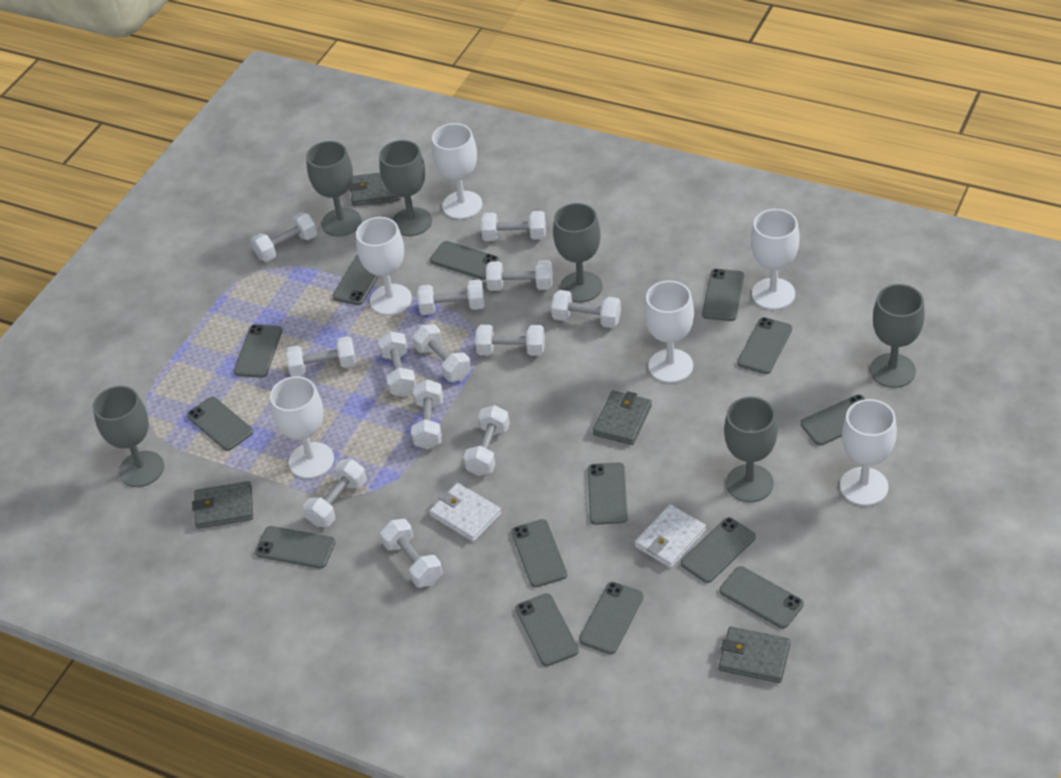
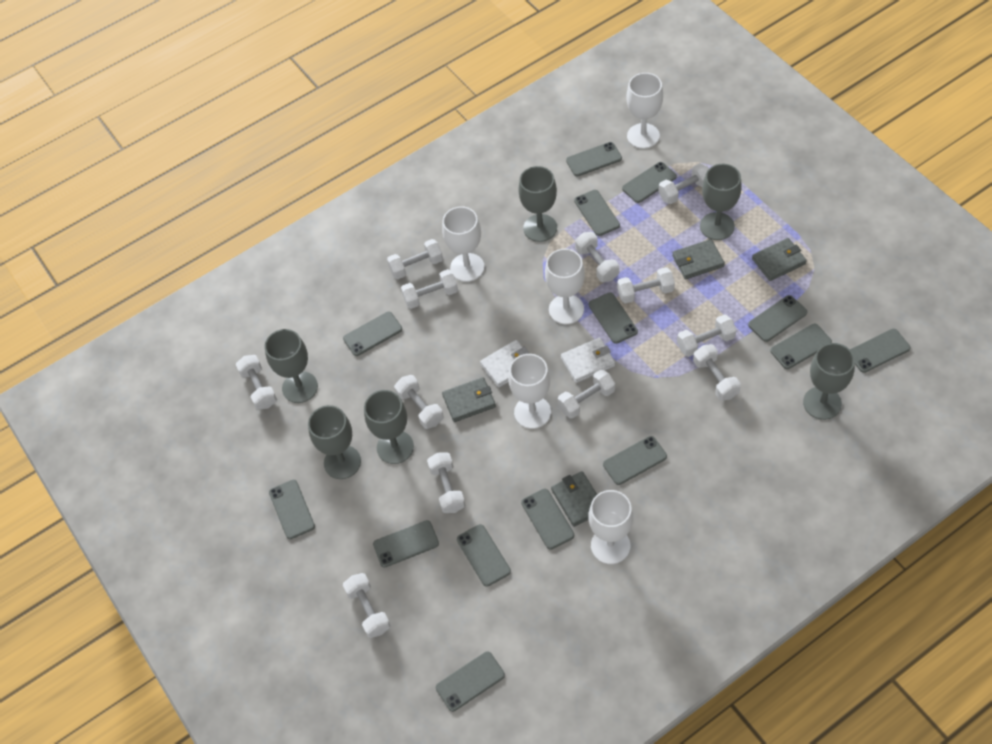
white dumbbell: 13 -> 12
white goblet: 6 -> 5

